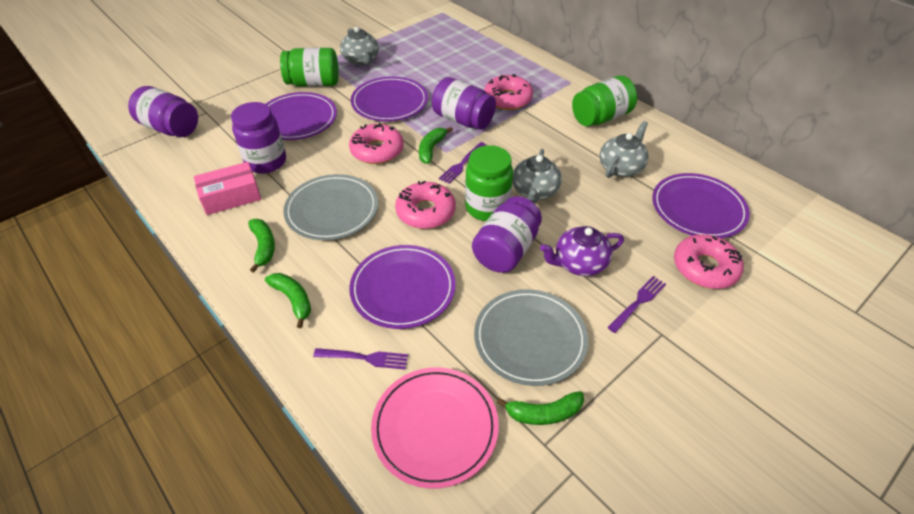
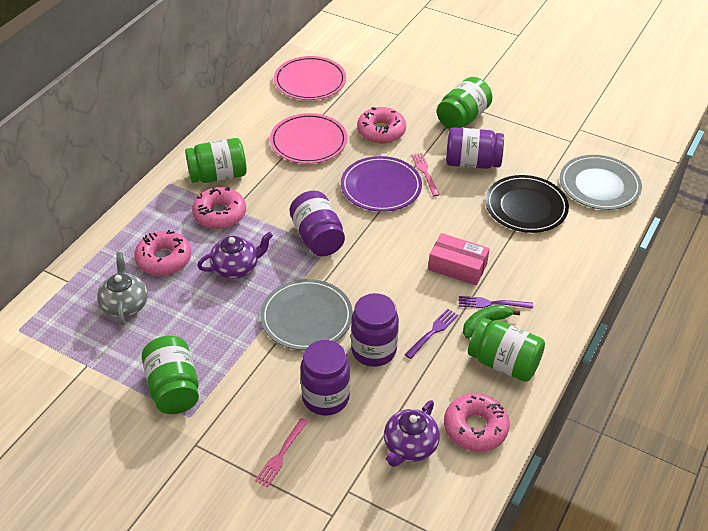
black plate: 0 -> 1
green banana: 4 -> 1
green jar: 3 -> 4
grey teapot: 3 -> 1
pink fork: 0 -> 2
pink plate: 1 -> 2
purple fork: 3 -> 2
purple plate: 4 -> 1
purple teapot: 1 -> 2

